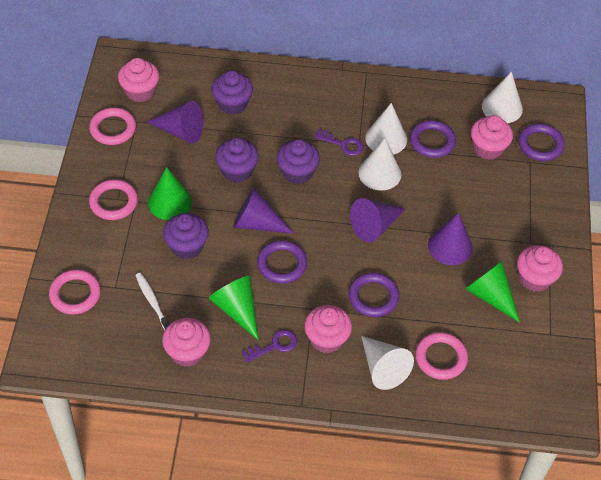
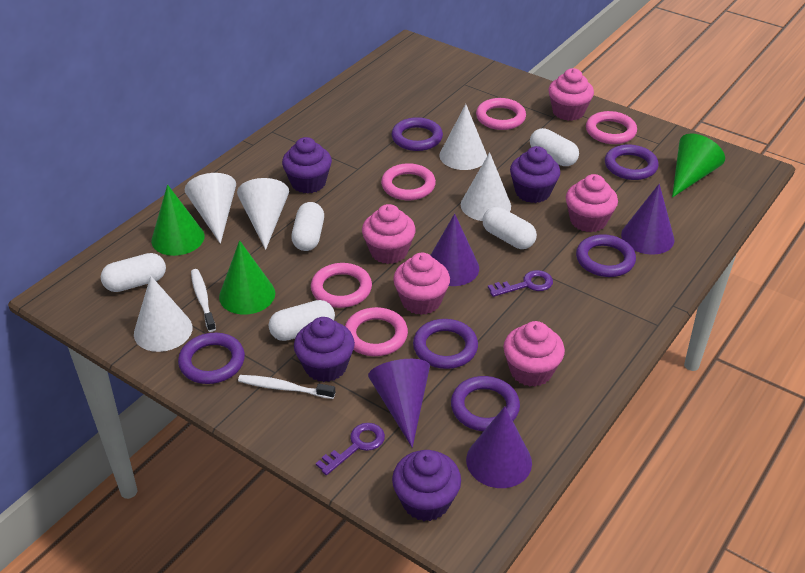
pink ring: 4 -> 5
purple ring: 4 -> 6
white capsule: 0 -> 5
white cone: 4 -> 5
white toothbrush: 1 -> 2

